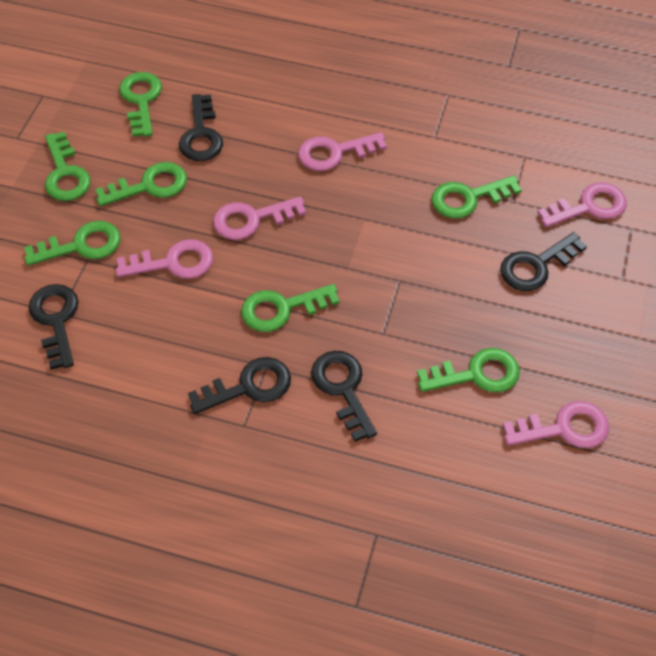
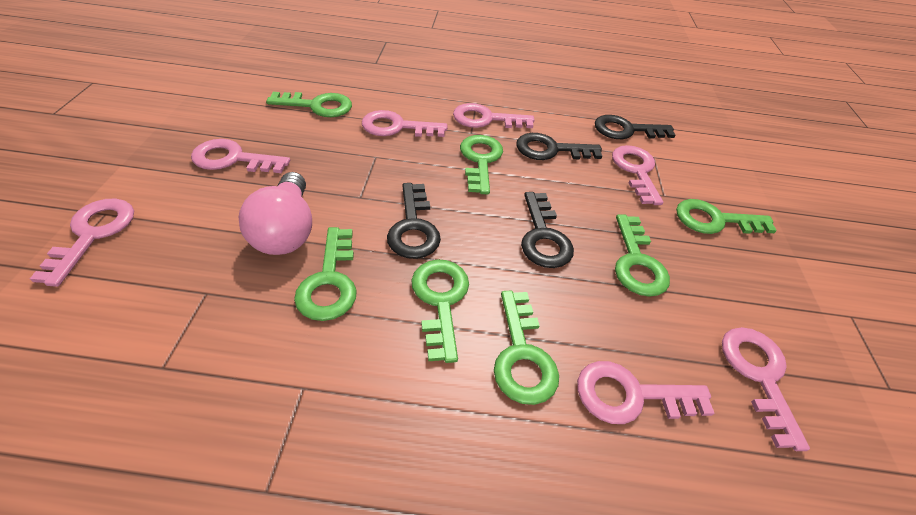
black key: 5 -> 4
pink key: 5 -> 7
pink light bulb: 0 -> 1

